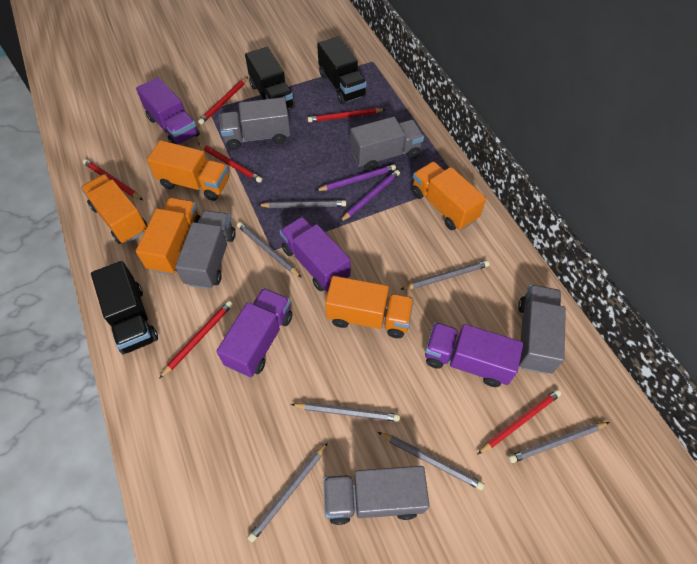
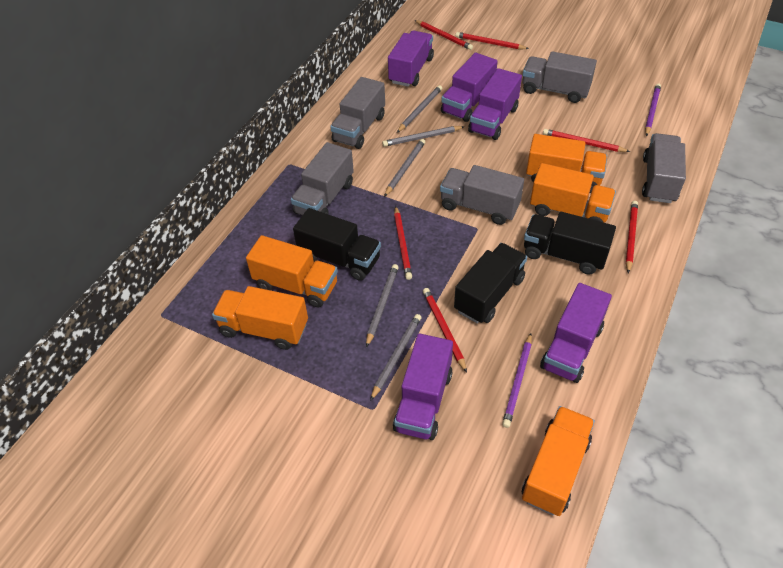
grey pencil: 7 -> 5
purple truck: 4 -> 5

